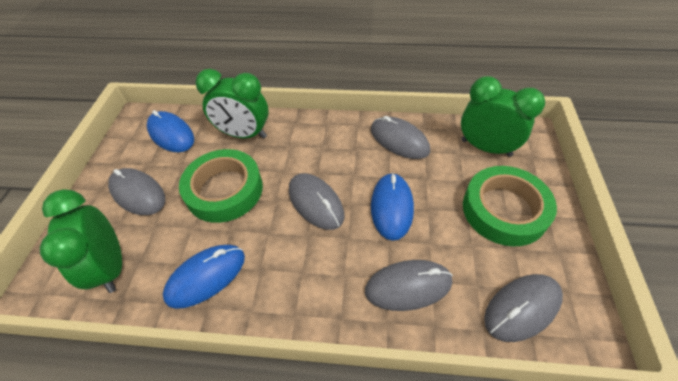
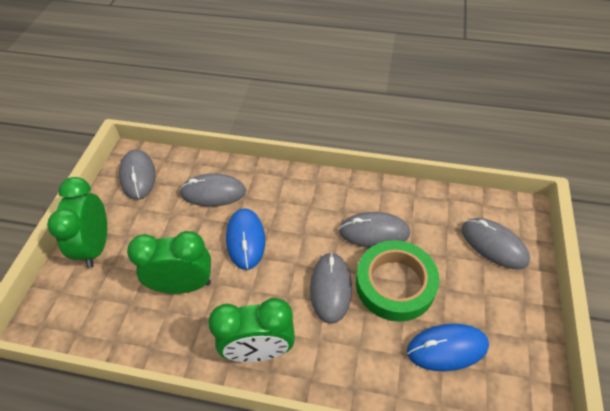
blue mouse: 3 -> 2
green tape: 2 -> 1

